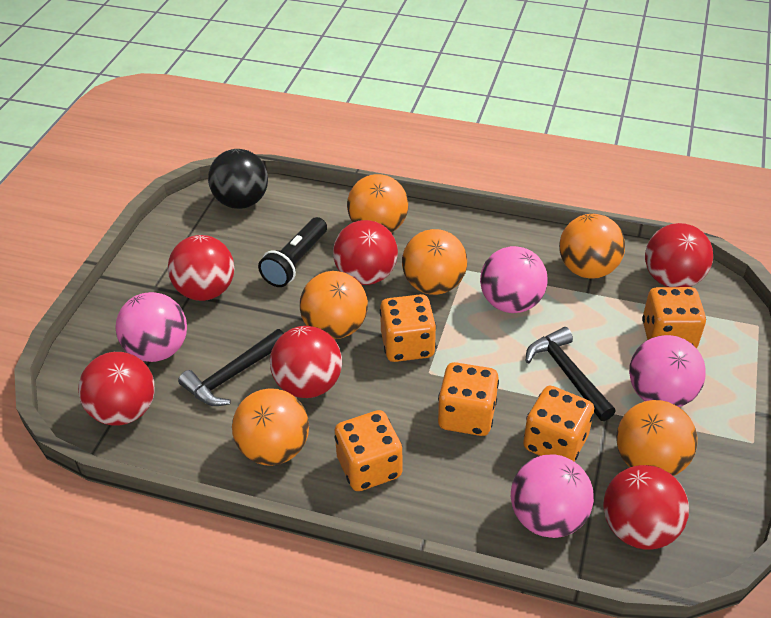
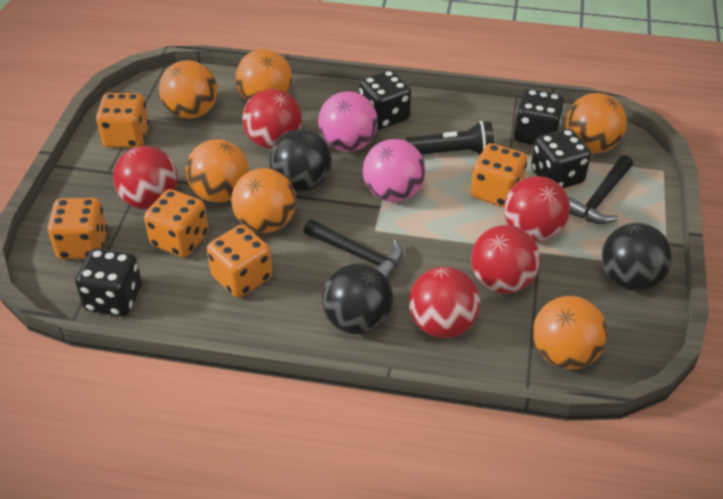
black ball: 1 -> 3
black dice: 0 -> 4
pink ball: 4 -> 2
red ball: 6 -> 5

